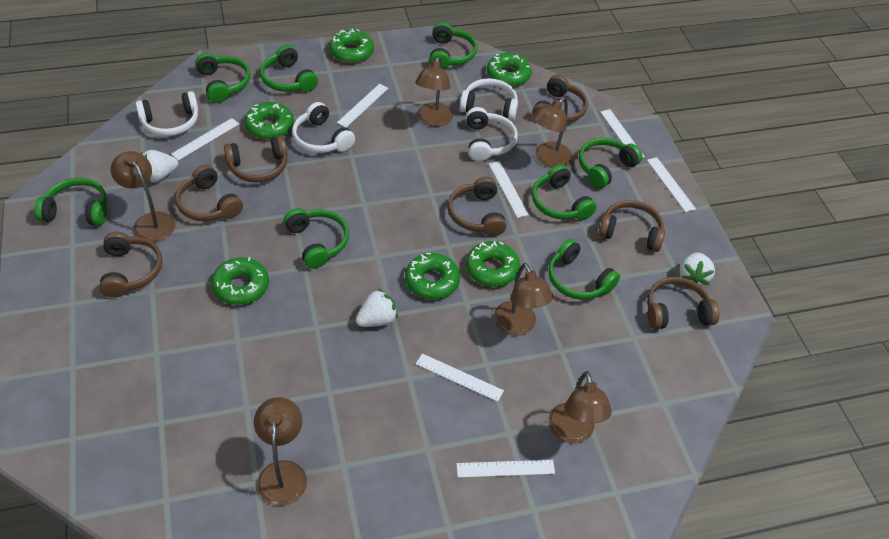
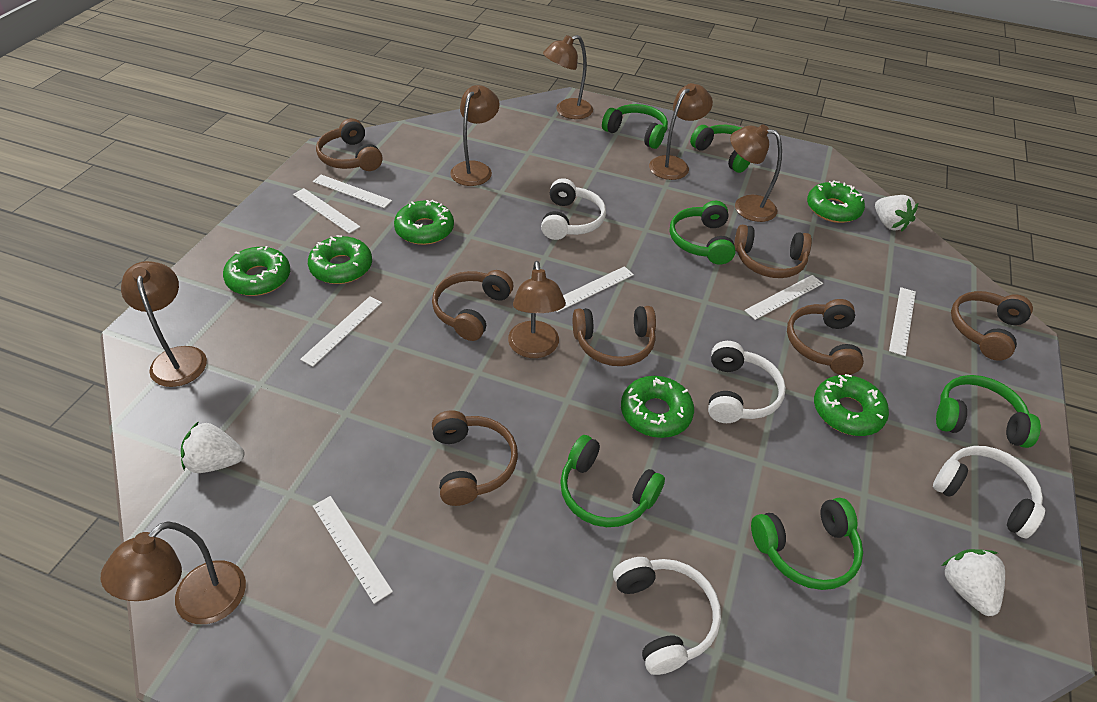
brown lamp: 6 -> 7
green headphones: 8 -> 6

